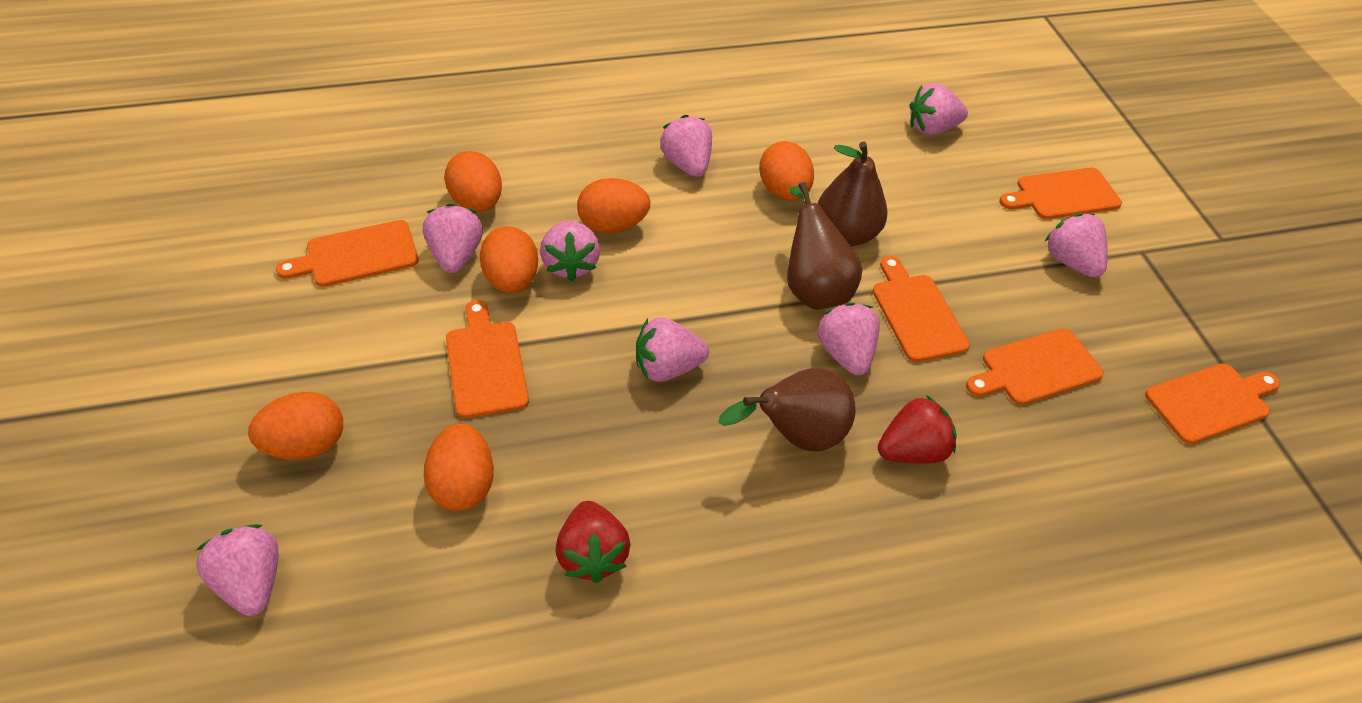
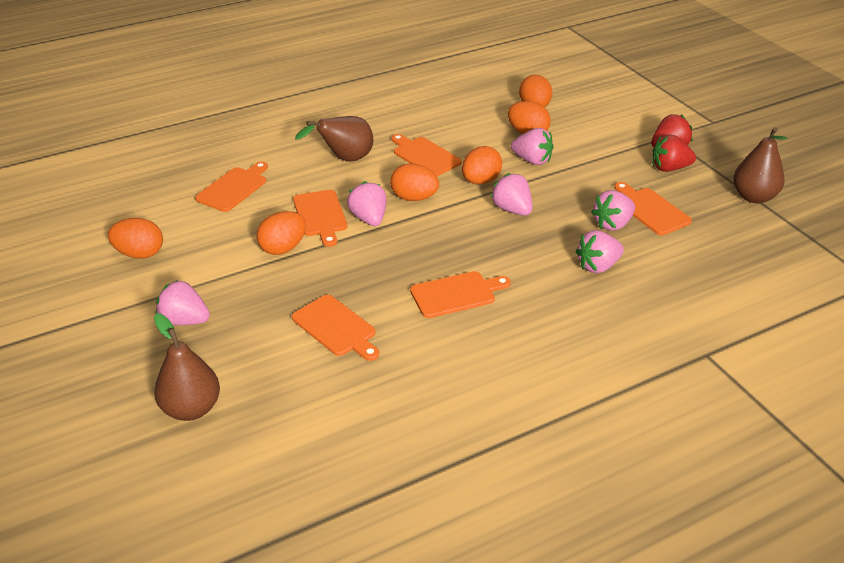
pink strawberry: 8 -> 6

